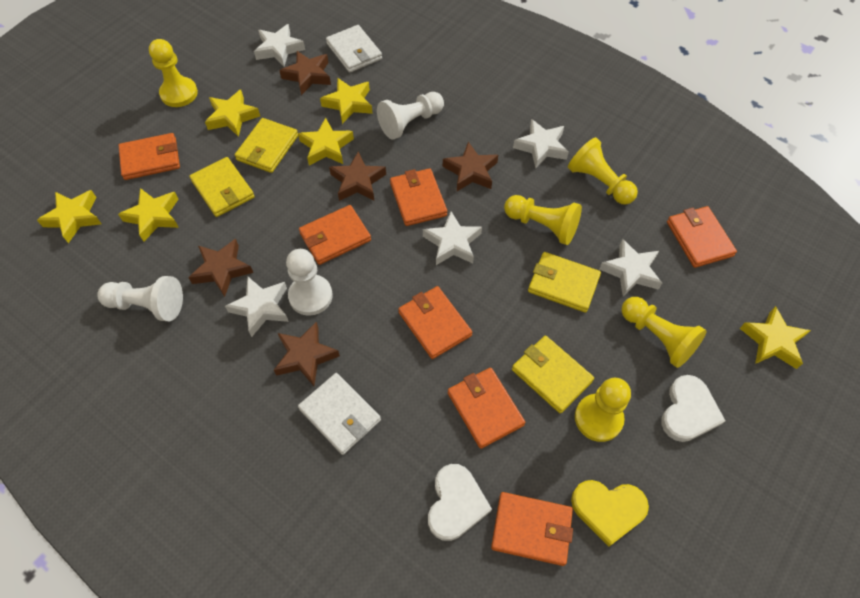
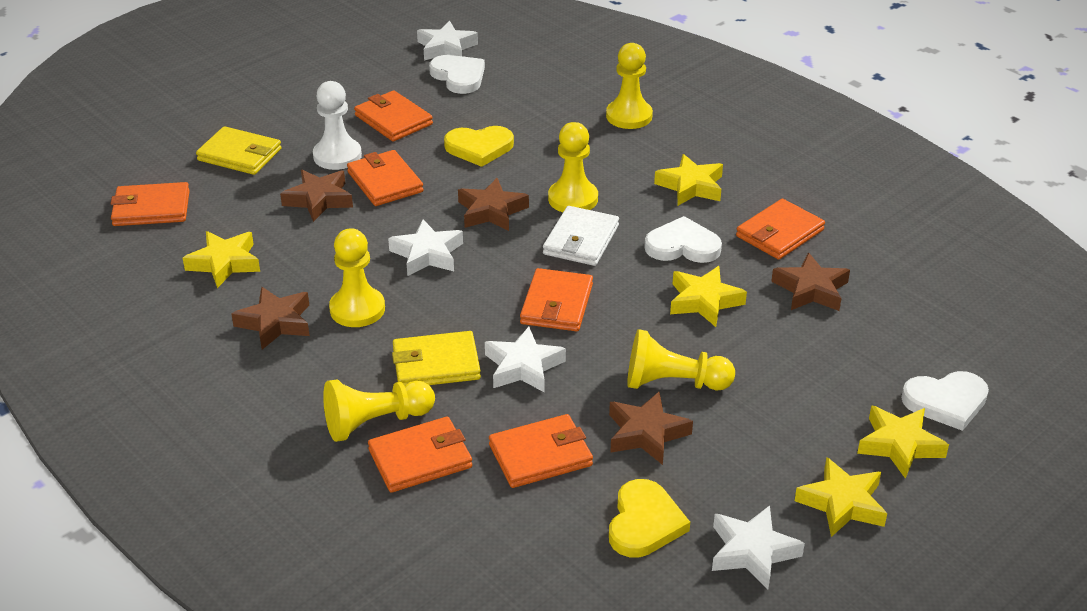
white heart: 2 -> 3
white pawn: 3 -> 1
white star: 5 -> 4
white wallet: 2 -> 1
yellow heart: 1 -> 2
yellow star: 6 -> 5
yellow wallet: 4 -> 2

